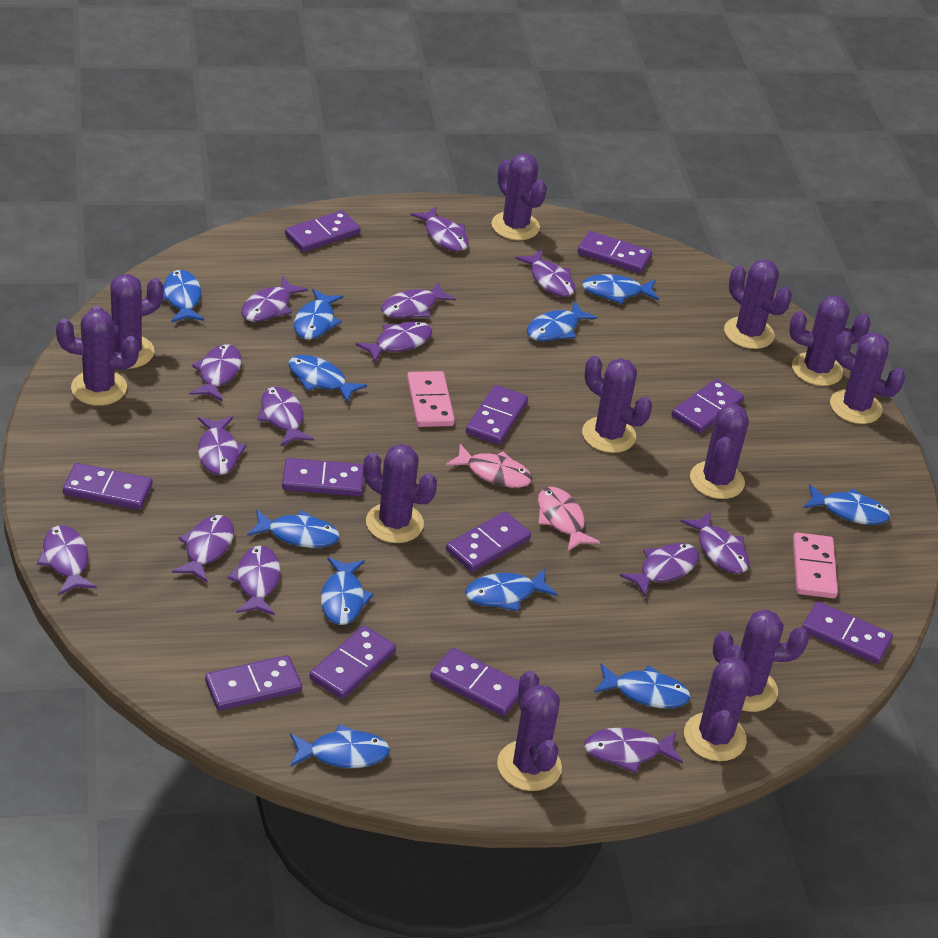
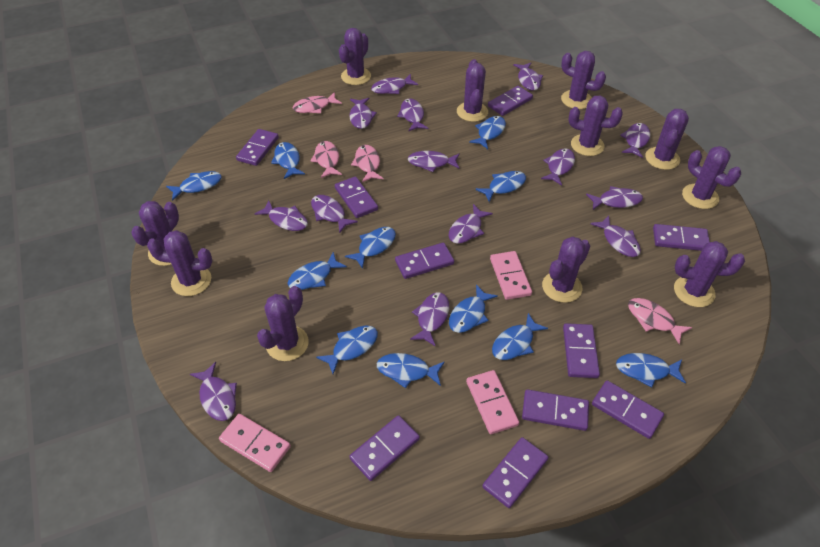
pink domino: 2 -> 3
pink fish: 2 -> 4
purple cactus: 12 -> 11
purple domino: 11 -> 10

